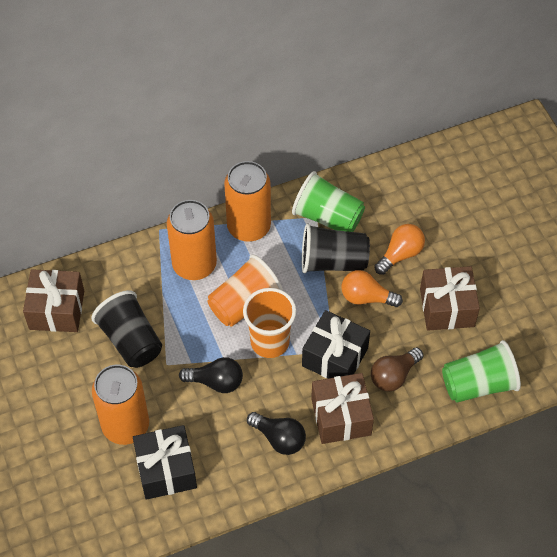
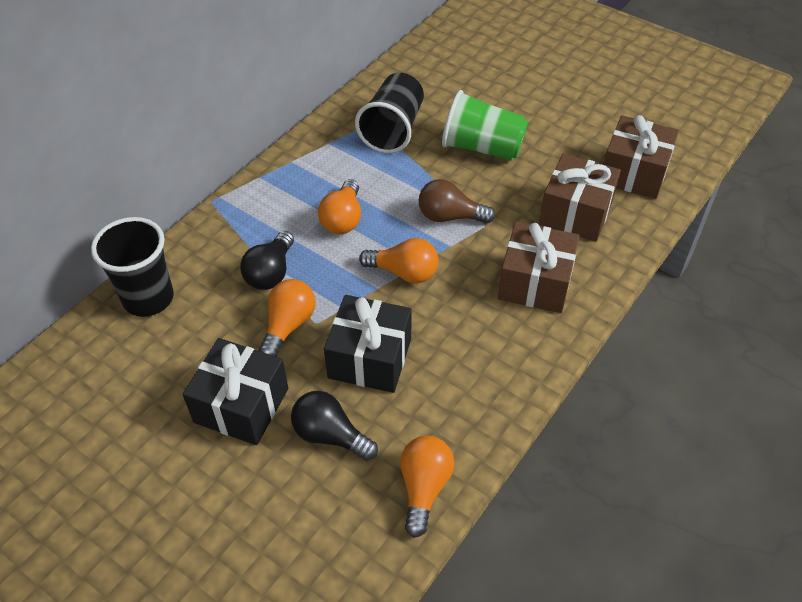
green cup: 2 -> 1
orange can: 3 -> 0
orange cup: 2 -> 0
orange light bulb: 2 -> 4

